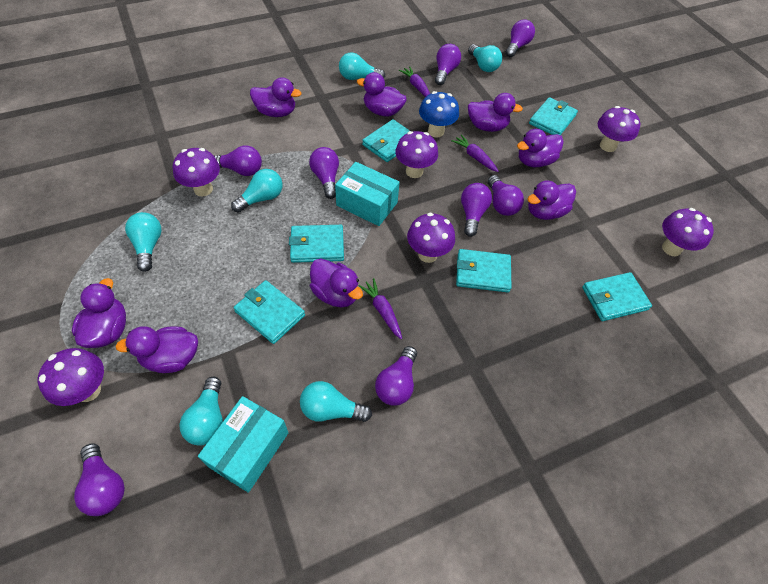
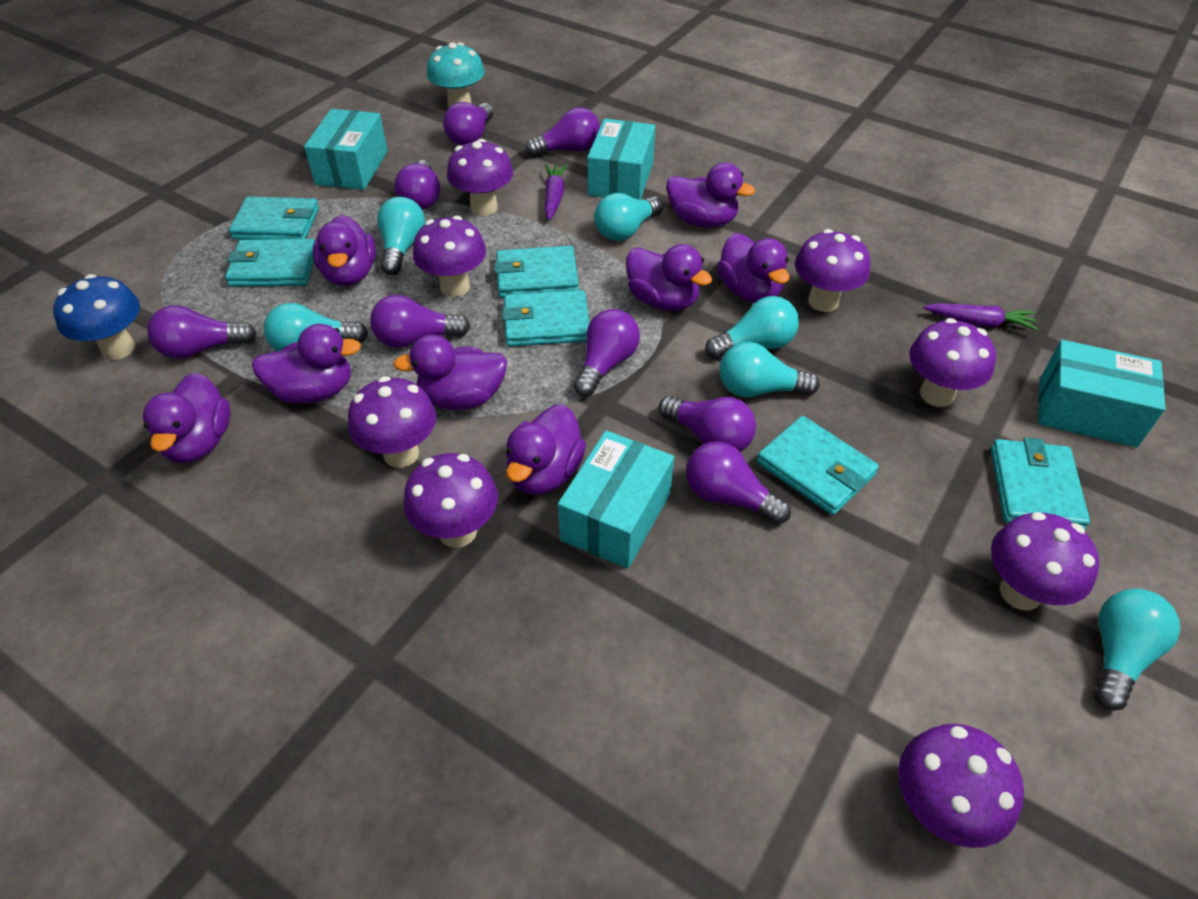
purple carrot: 3 -> 2
purple mushroom: 6 -> 8
turquoise box: 2 -> 4
turquoise mushroom: 0 -> 1

